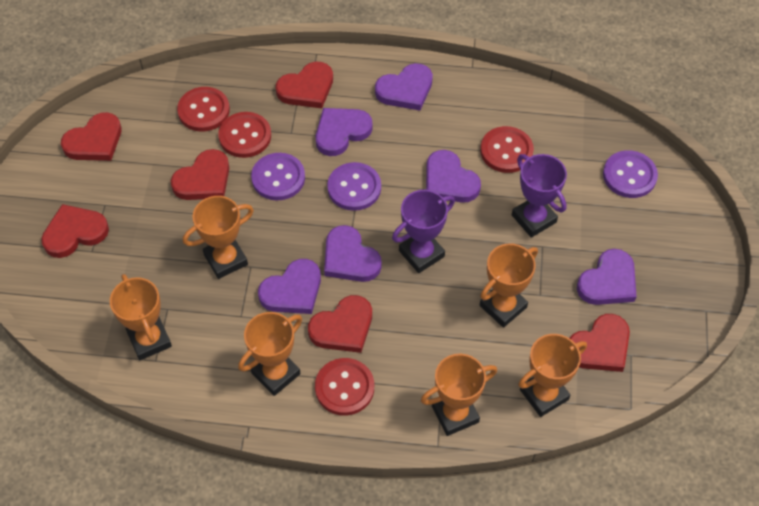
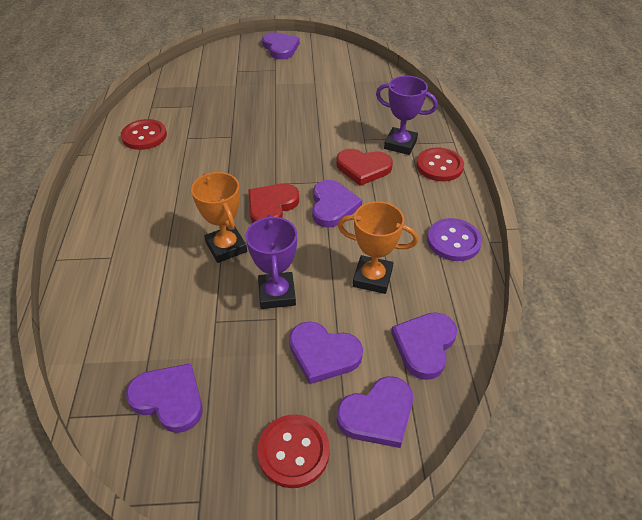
orange trophy: 6 -> 2
purple button: 3 -> 1
red button: 4 -> 3
red heart: 6 -> 2

